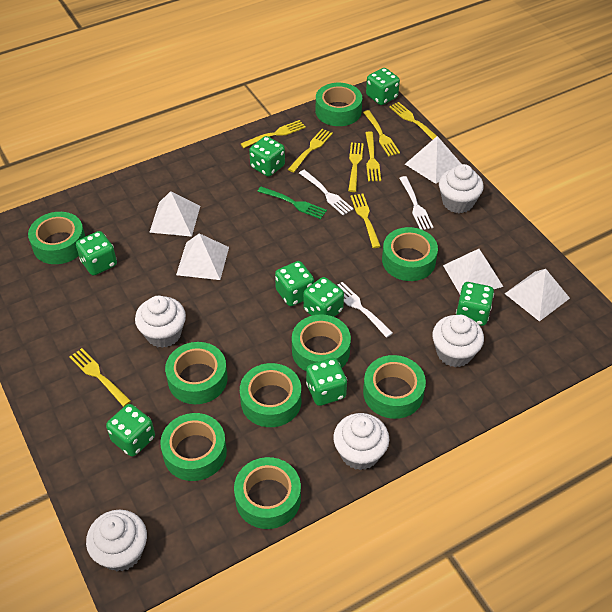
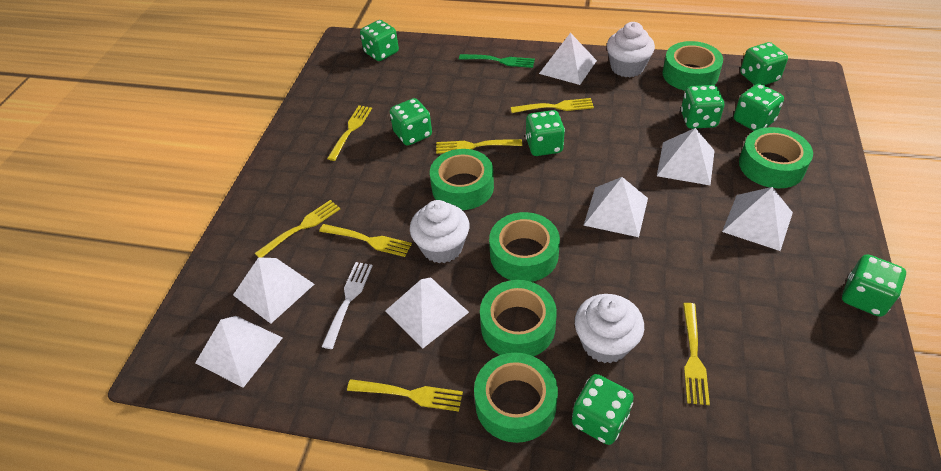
green tape: 9 -> 6
white cupcake: 5 -> 3
white fork: 3 -> 1
white pyramid: 5 -> 7
yellow fork: 8 -> 7

